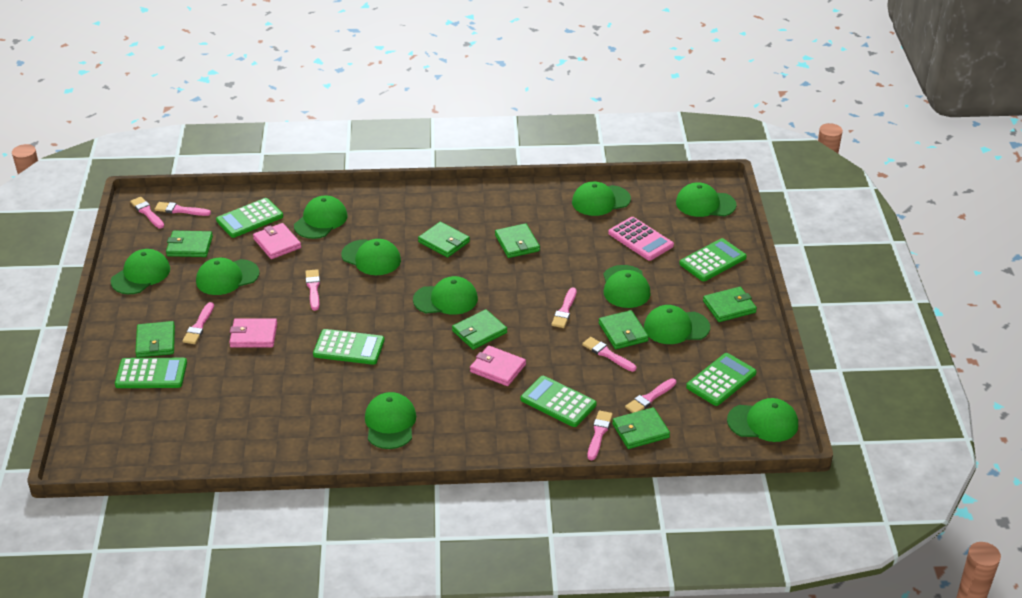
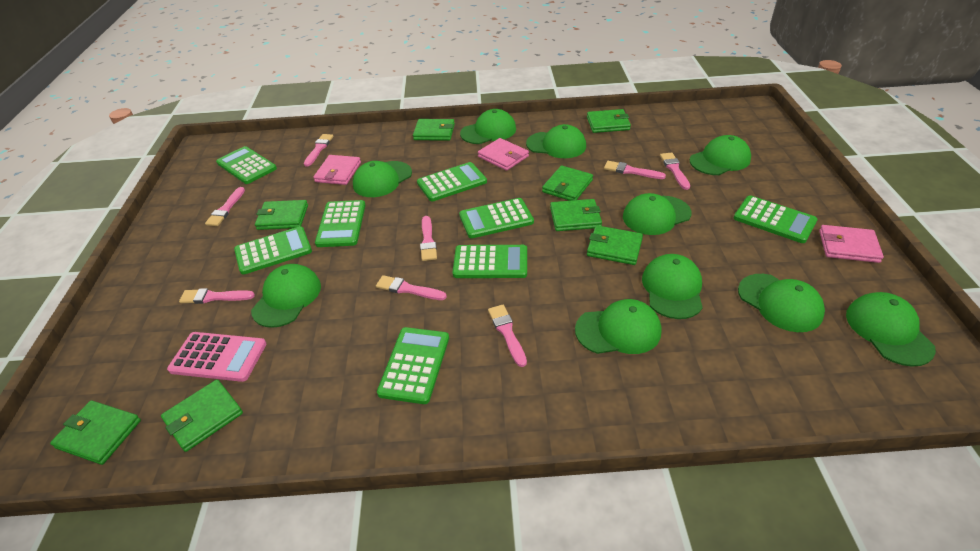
green calculator: 6 -> 8
green cap: 11 -> 10

